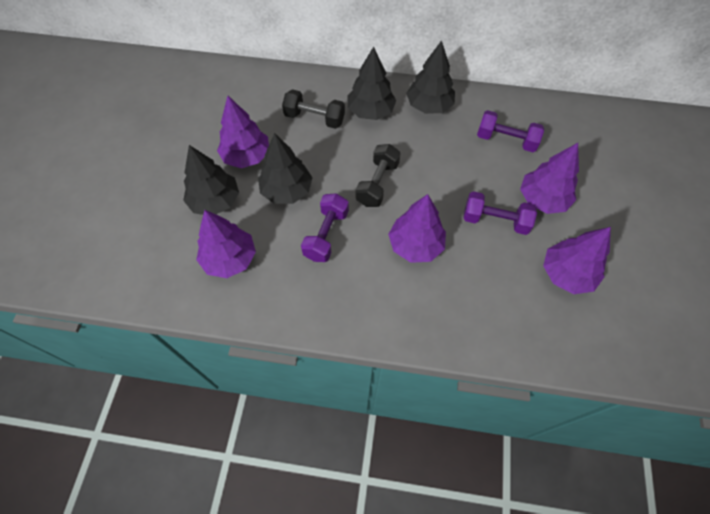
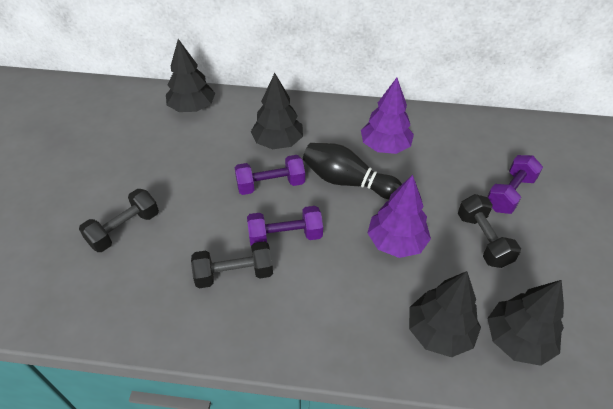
black bowling pin: 0 -> 1
black dumbbell: 2 -> 3
purple tree: 5 -> 2

